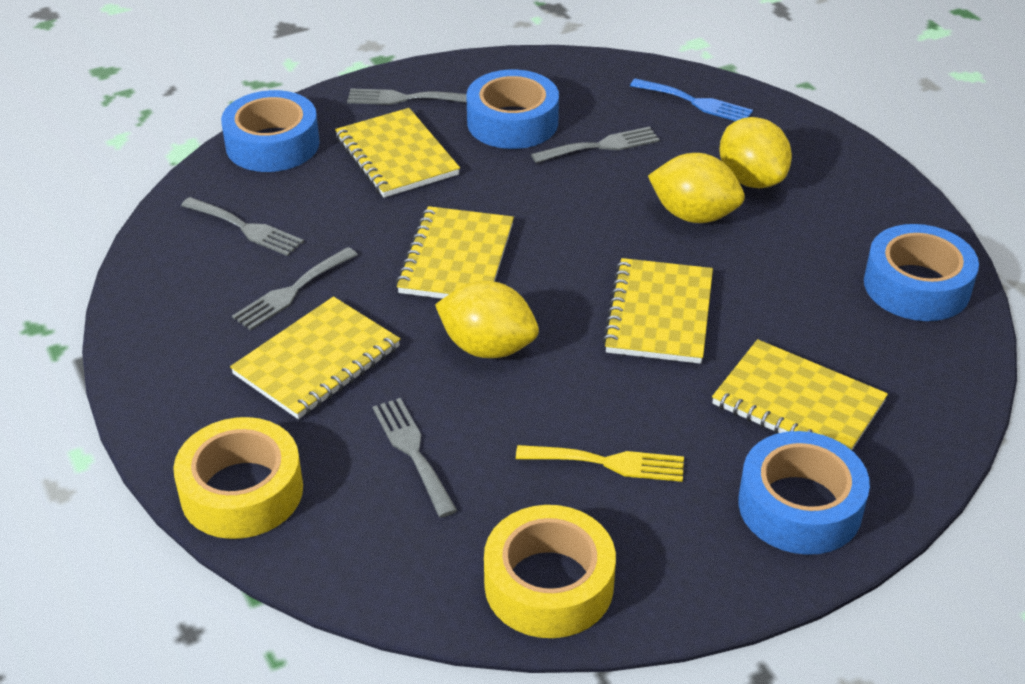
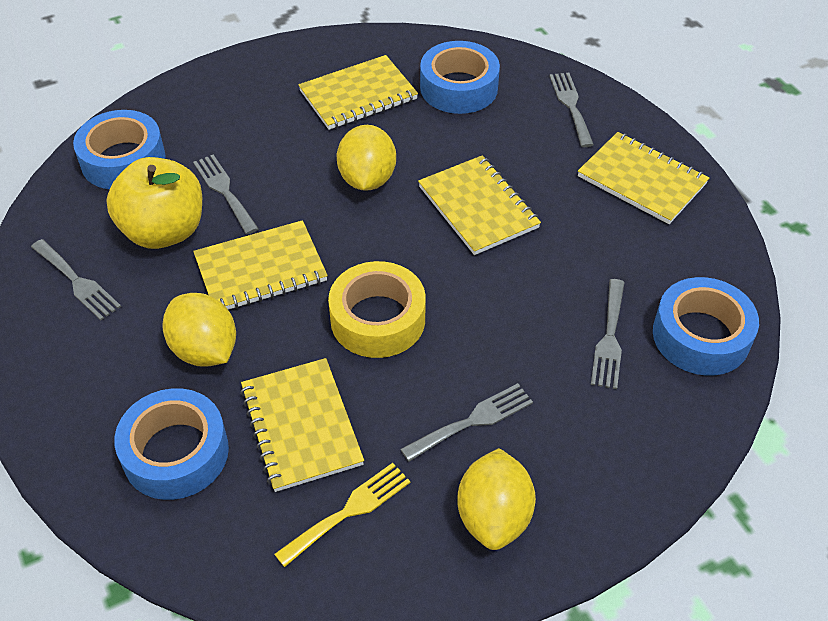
blue fork: 1 -> 0
yellow apple: 0 -> 1
yellow tape: 2 -> 1

